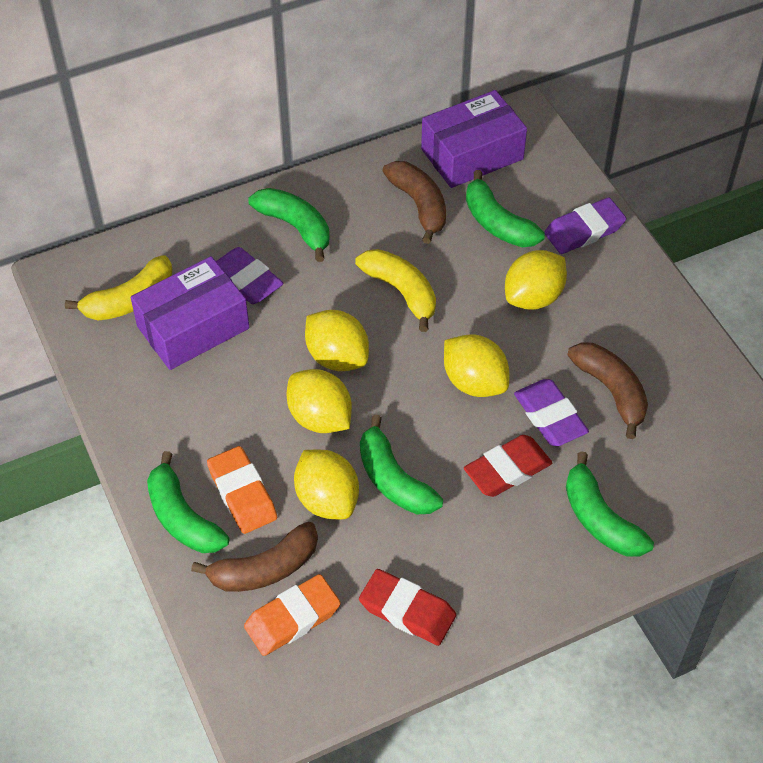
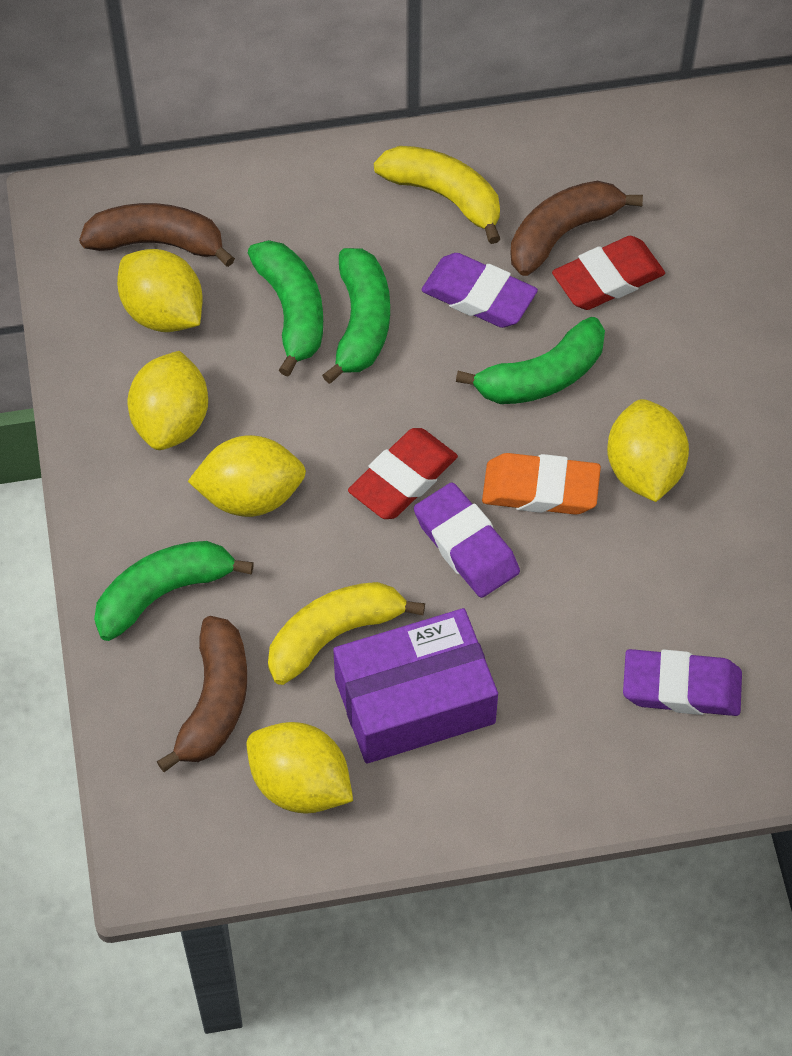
green banana: 5 -> 4
orange eraser: 2 -> 1
purple box: 2 -> 1

